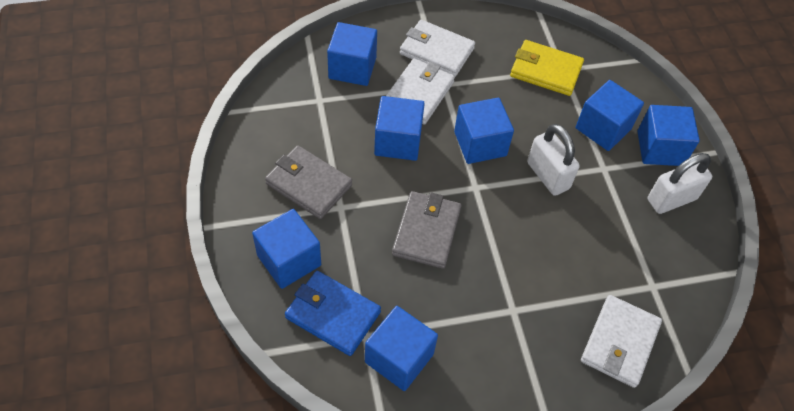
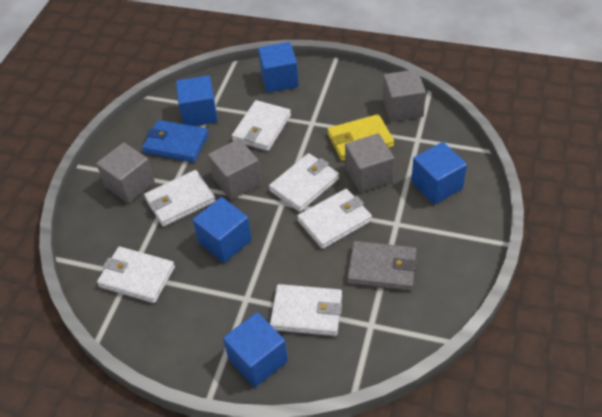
blue cube: 7 -> 5
grey cube: 0 -> 4
grey wallet: 2 -> 1
white padlock: 2 -> 0
white wallet: 3 -> 6

